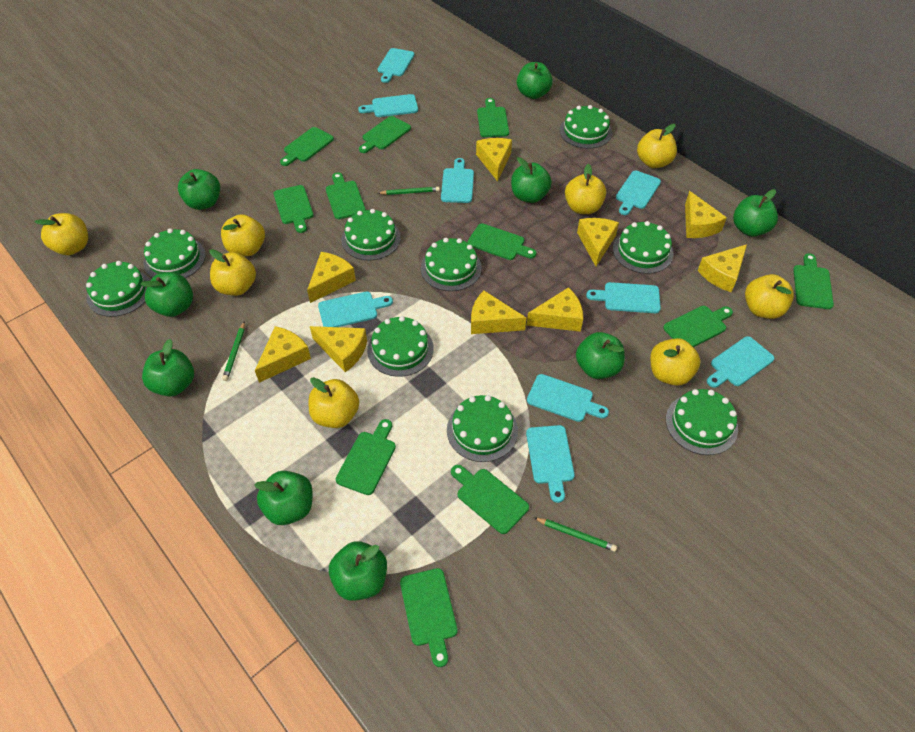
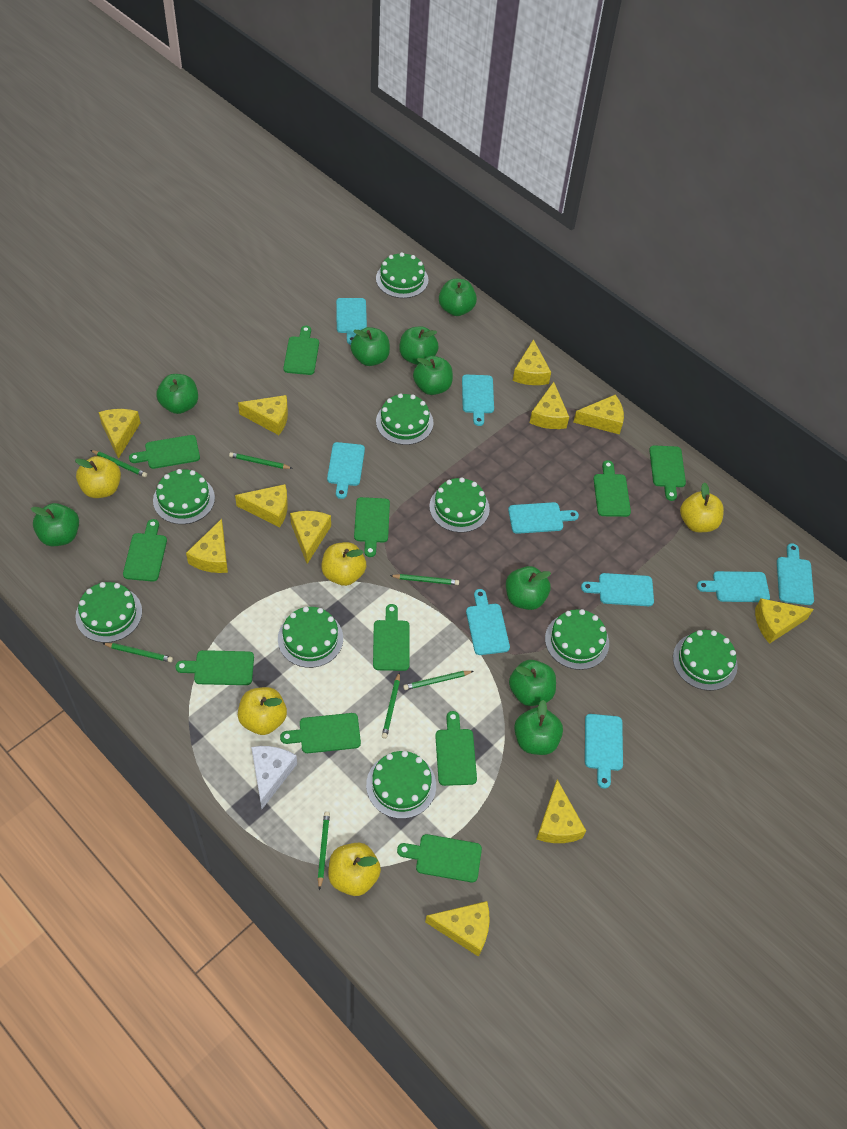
green pencil: 3 -> 7
white cheese: 0 -> 1
yellow apple: 8 -> 5
yellow cheese: 9 -> 11

